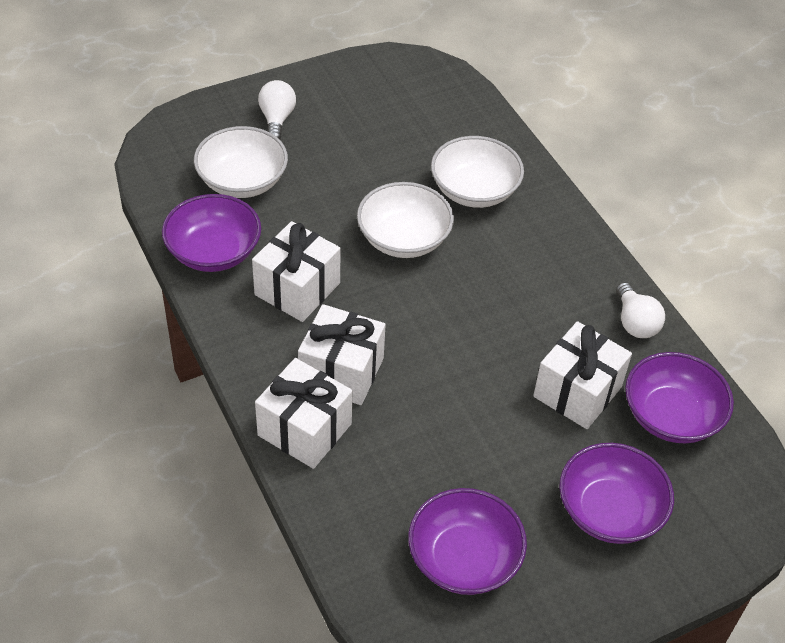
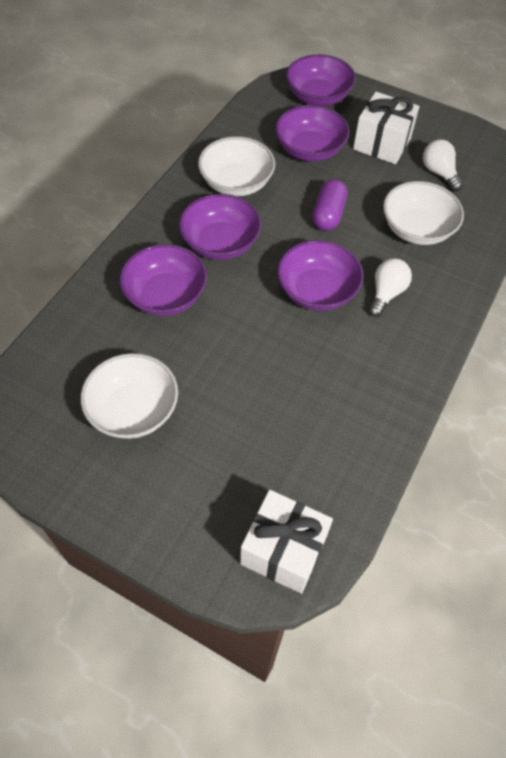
purple bowl: 4 -> 5
purple capsule: 0 -> 1
white gift: 4 -> 2

